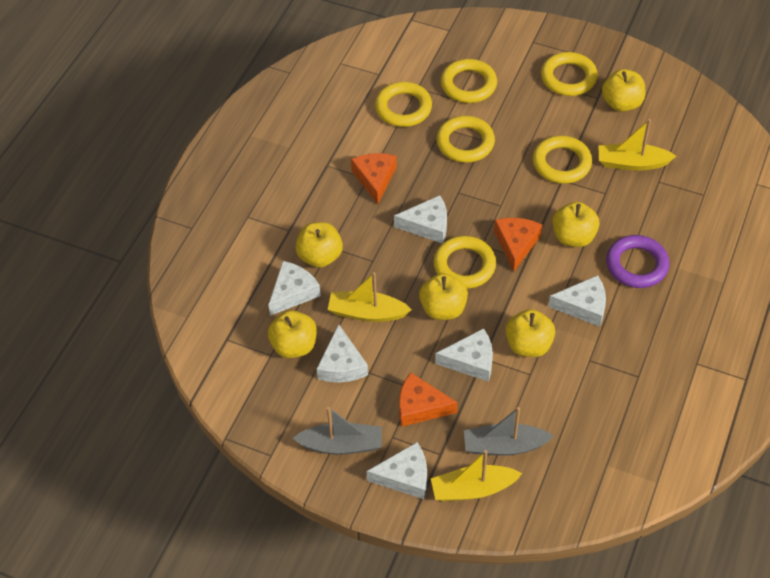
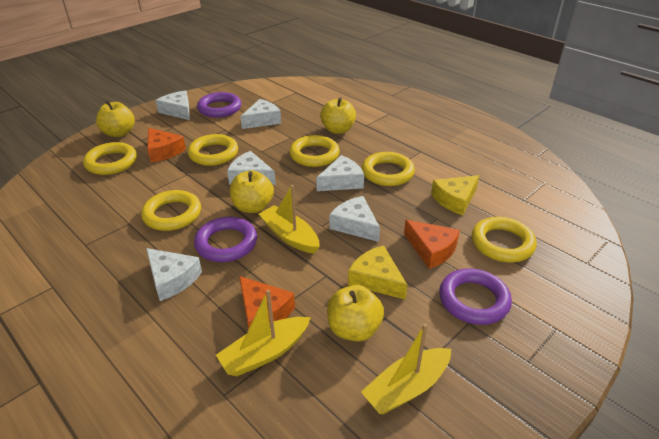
grey boat: 2 -> 0
purple ring: 1 -> 3
yellow apple: 6 -> 4
yellow cheese: 0 -> 2

